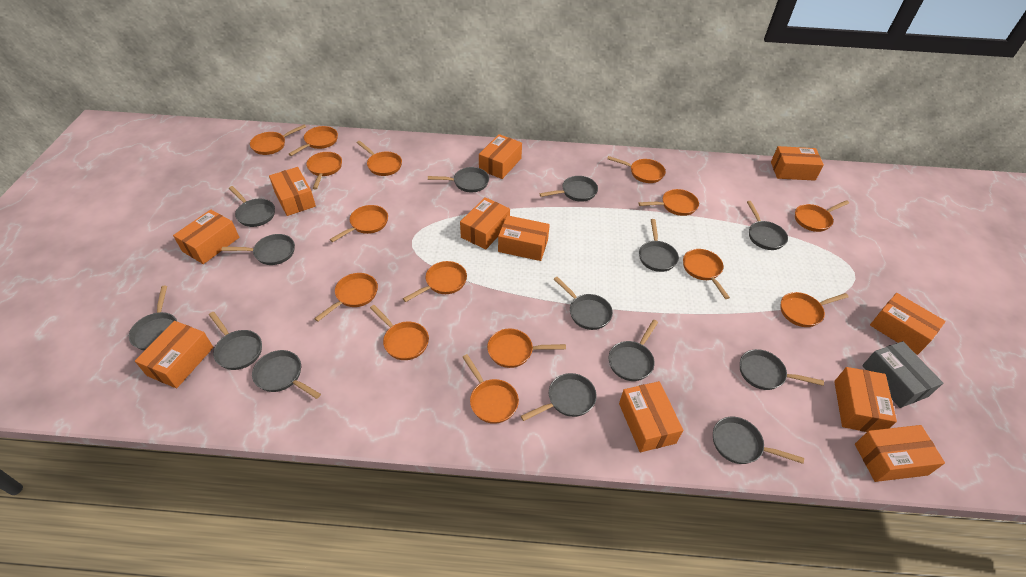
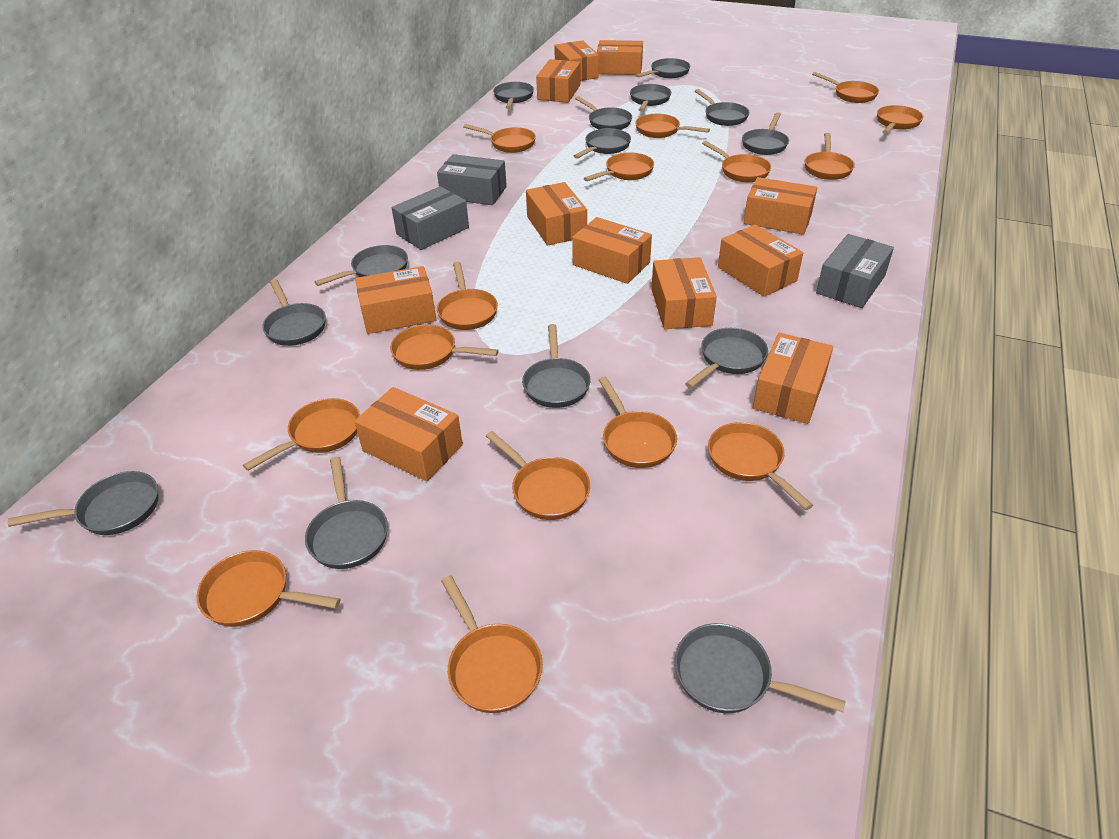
grey box: 1 -> 3

